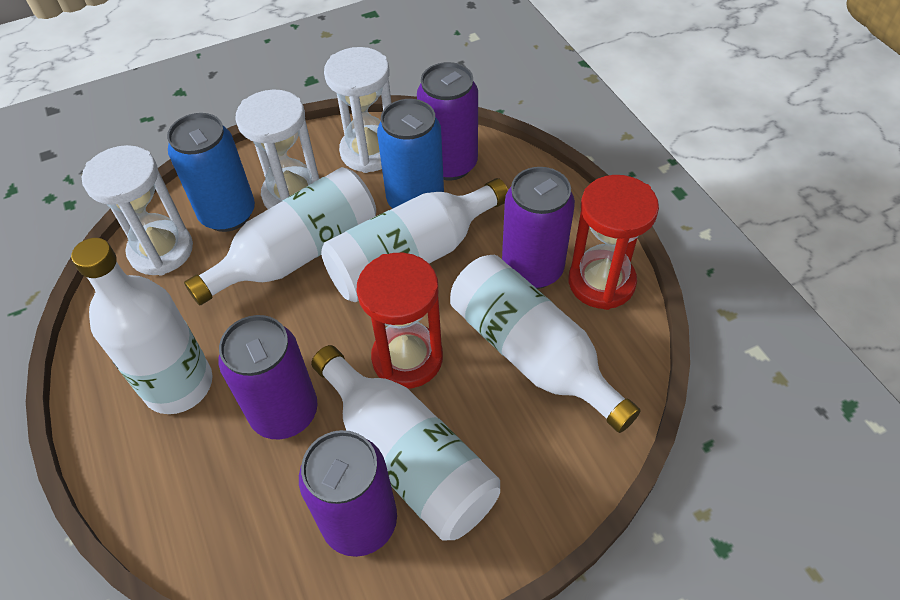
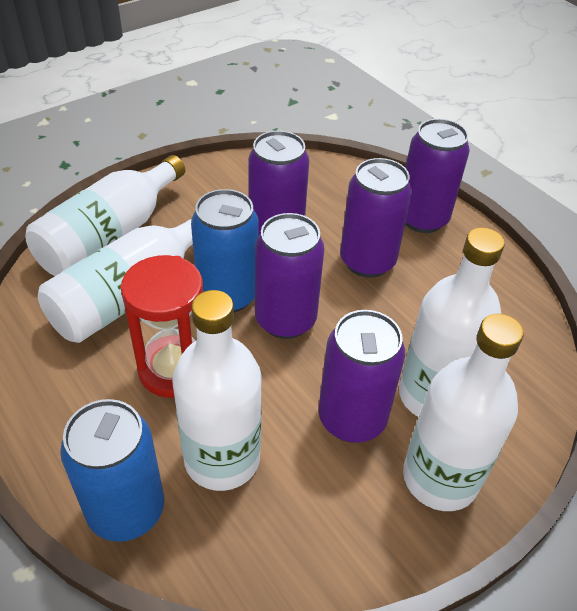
purple can: 4 -> 5
red hourglass: 2 -> 1
white hourglass: 3 -> 0

